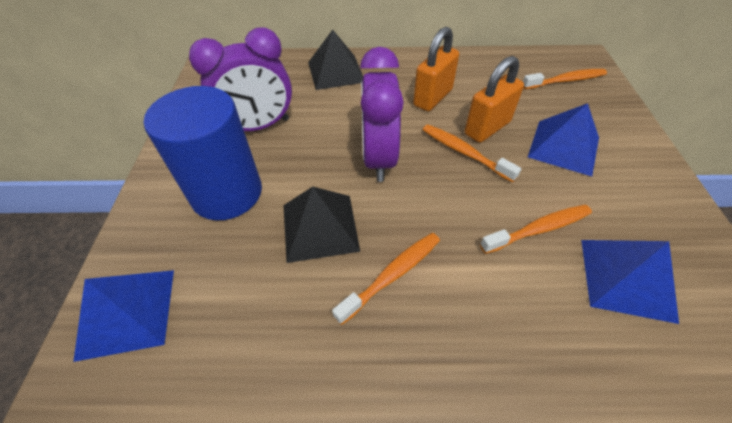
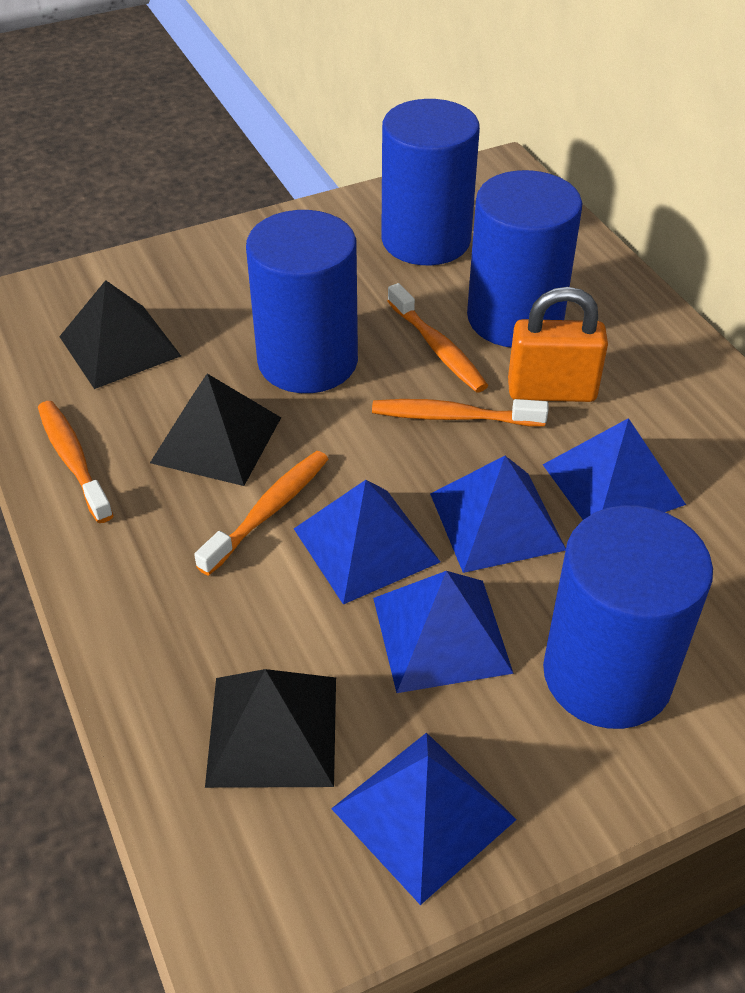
black pyramid: 2 -> 3
blue cylinder: 1 -> 4
blue pyramid: 3 -> 5
orange padlock: 2 -> 1
purple clock: 2 -> 0

